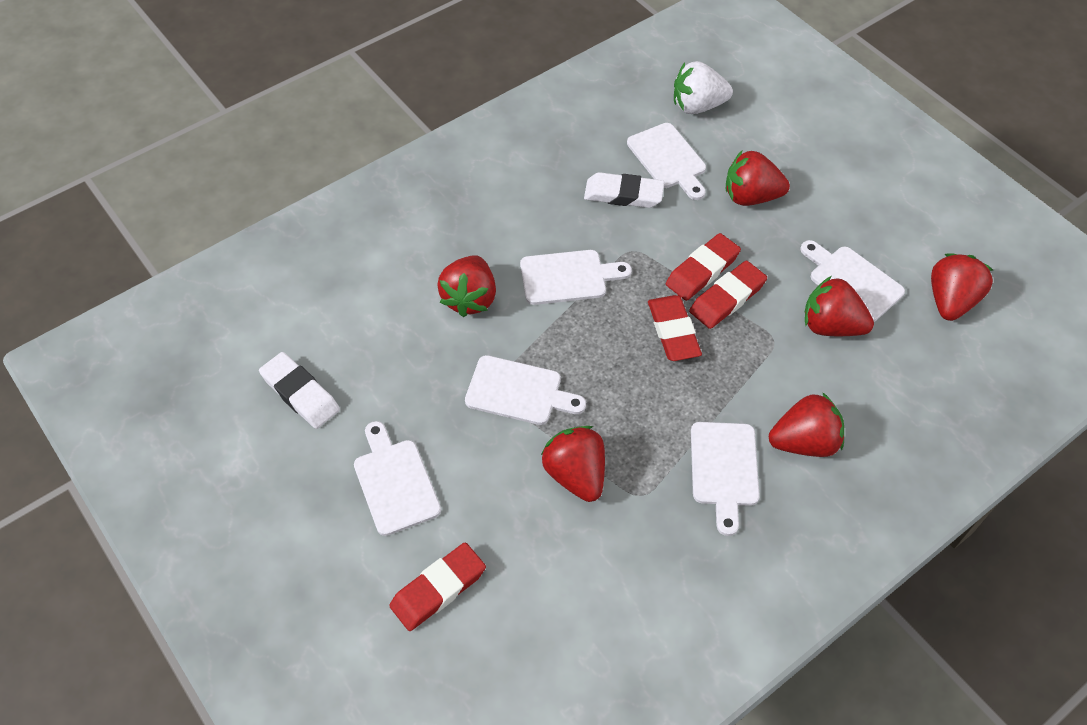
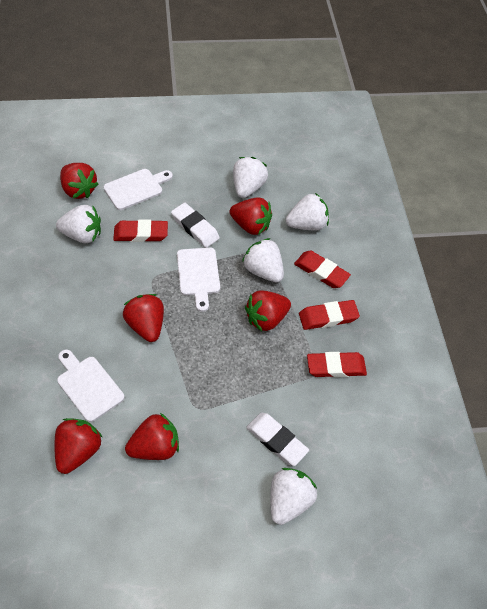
white cutting board: 6 -> 3
white strawberry: 1 -> 5

